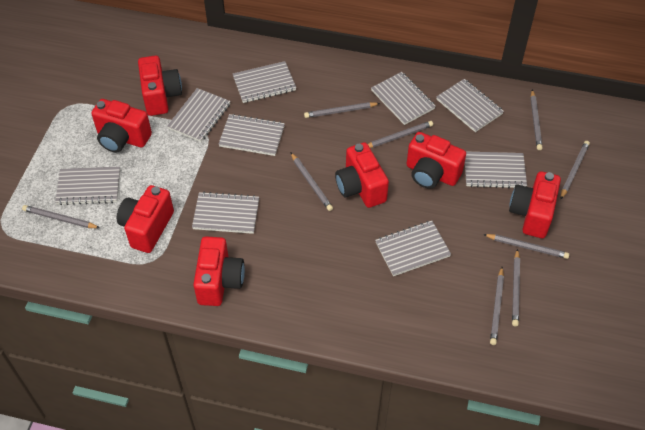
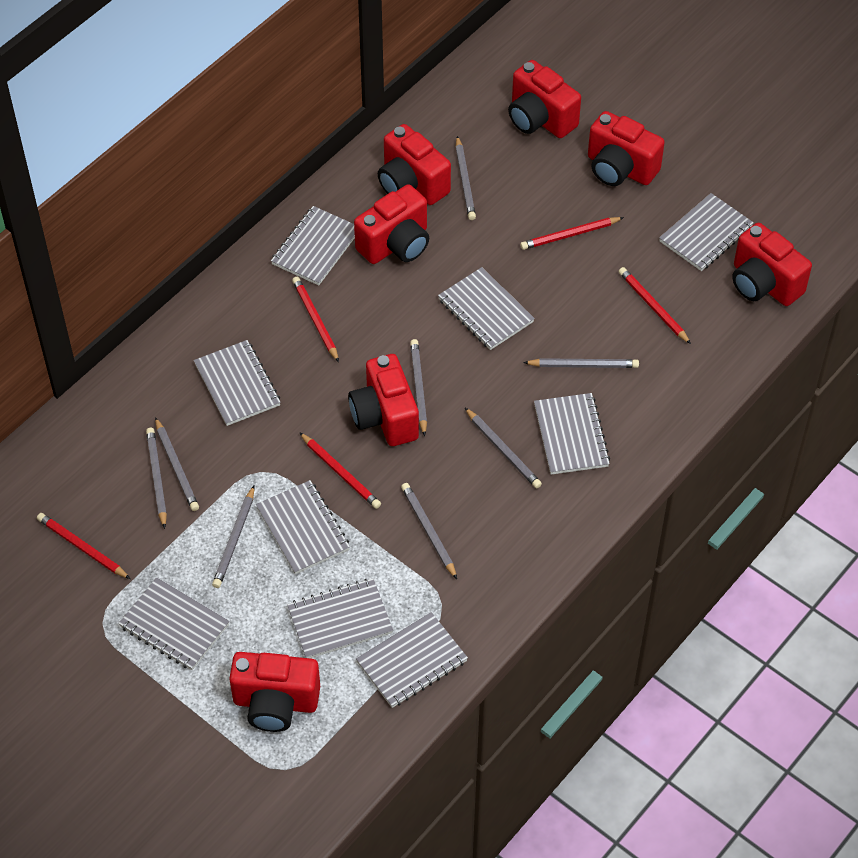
grey pencil: 9 -> 8
red pencil: 0 -> 5

